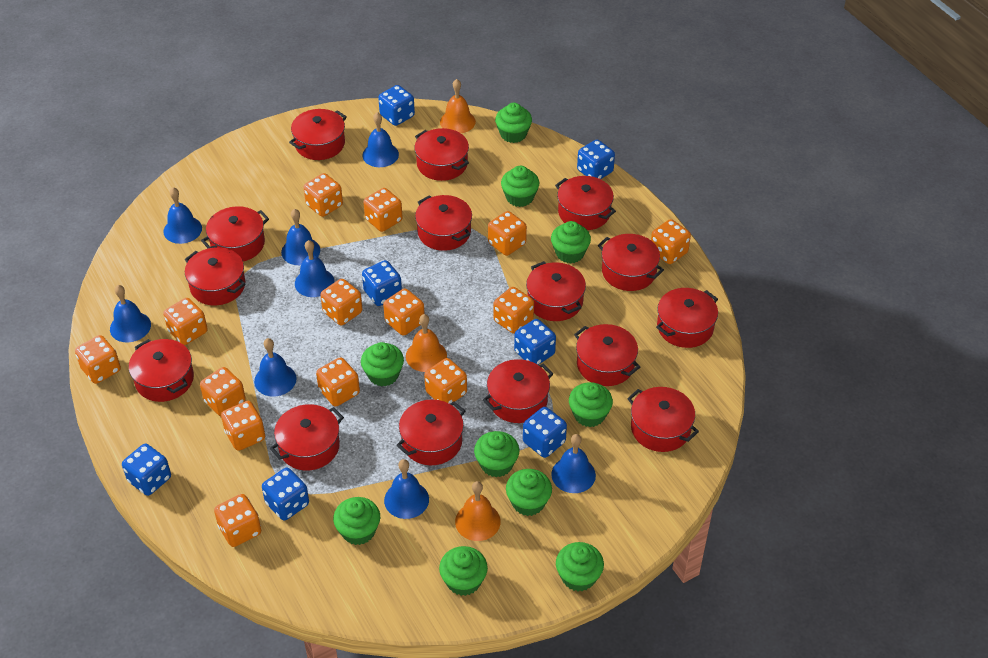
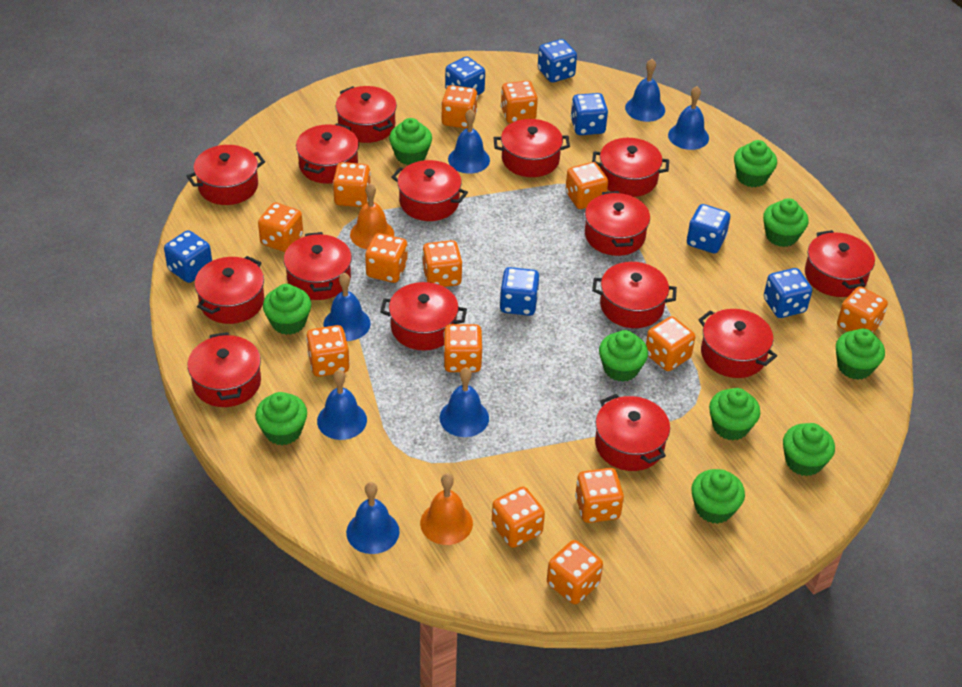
blue bell: 8 -> 7
orange bell: 3 -> 2

